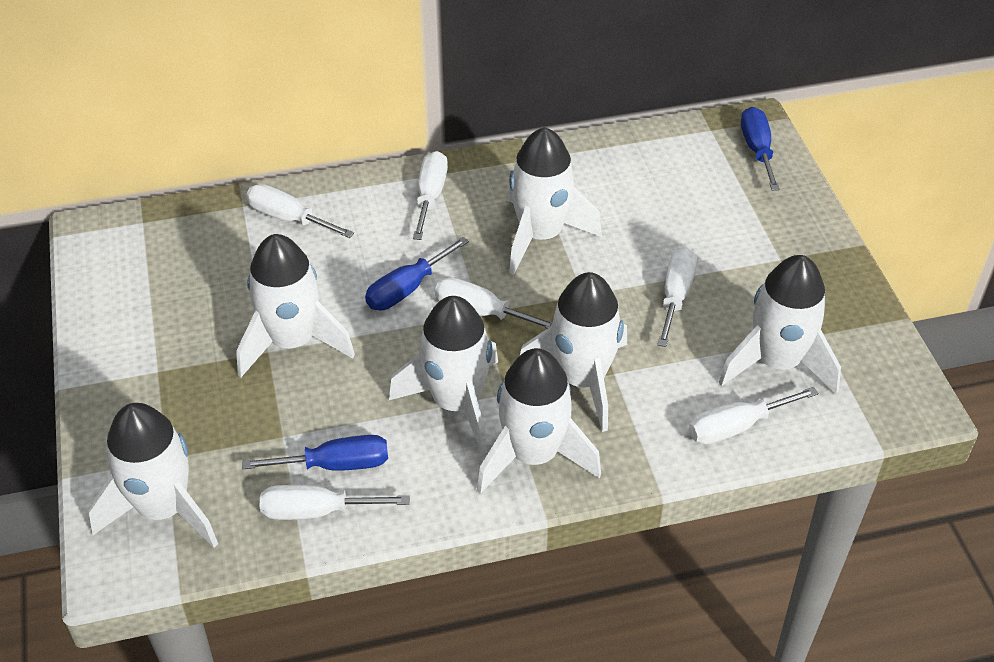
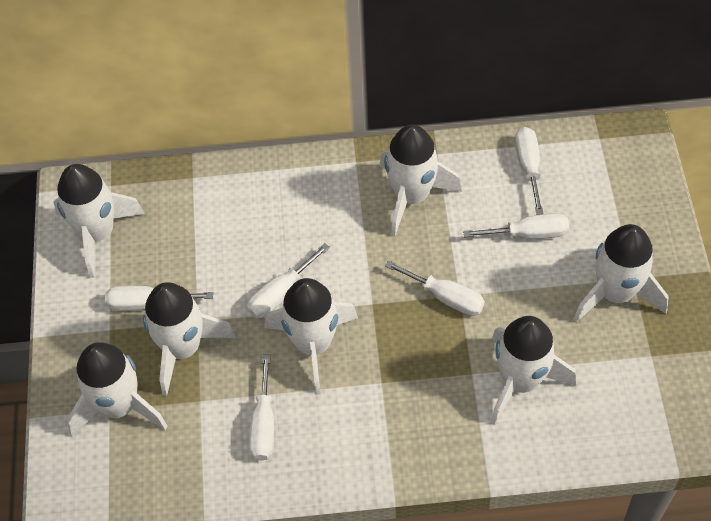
blue screwdriver: 3 -> 0

